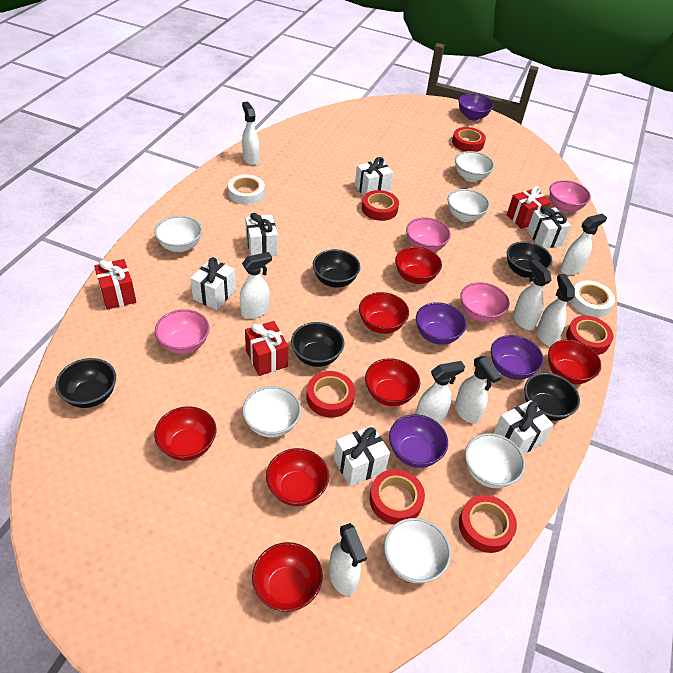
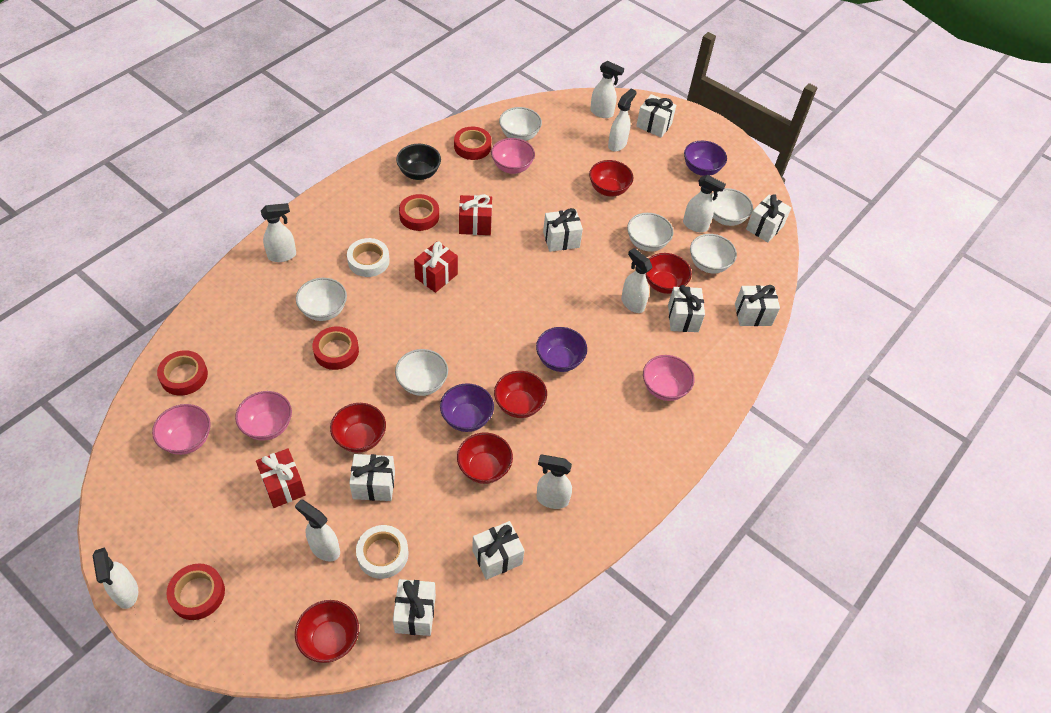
black bowl: 5 -> 1
purple bowl: 4 -> 3
red bowl: 7 -> 6
red tape: 6 -> 5
white gift: 6 -> 8

